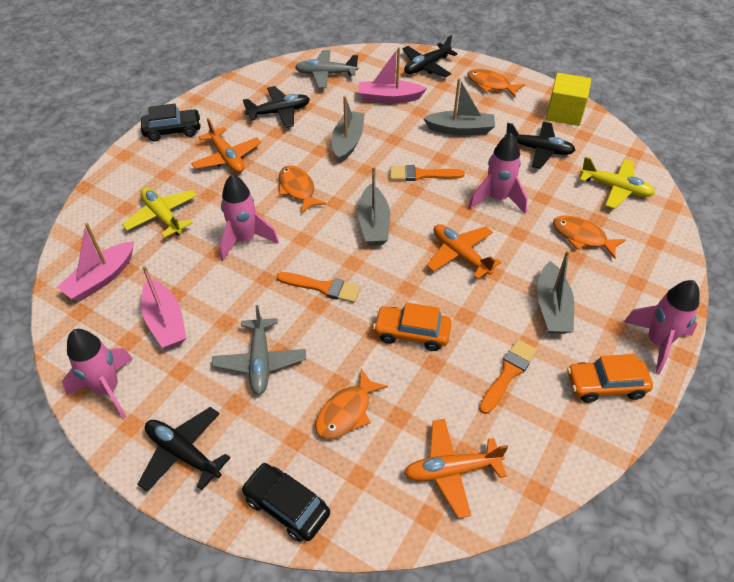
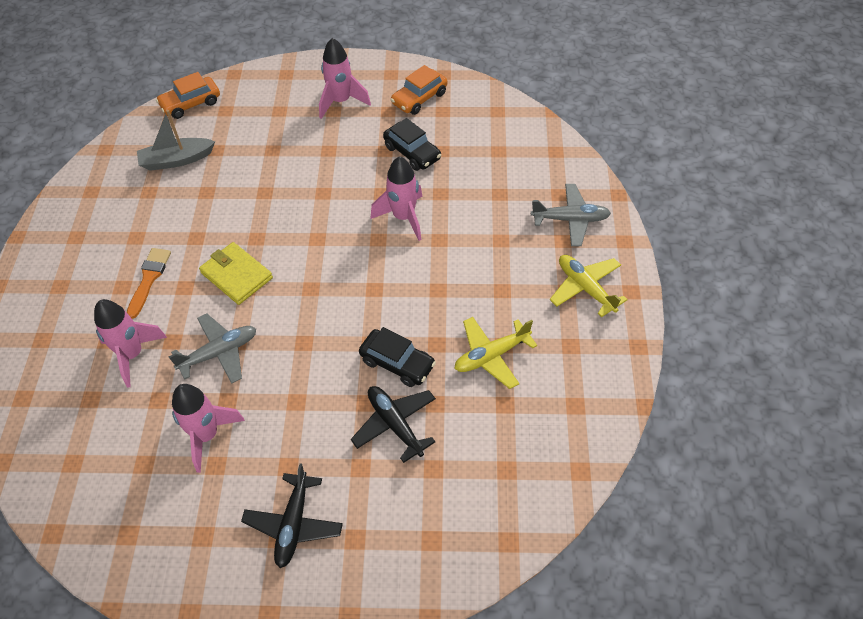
black plane: 4 -> 2
grey boat: 4 -> 1
orange brush: 3 -> 1
orange fish: 4 -> 0
orange plane: 3 -> 0
pink boat: 3 -> 0
yellow cube: 1 -> 0
yellow wallet: 0 -> 1

